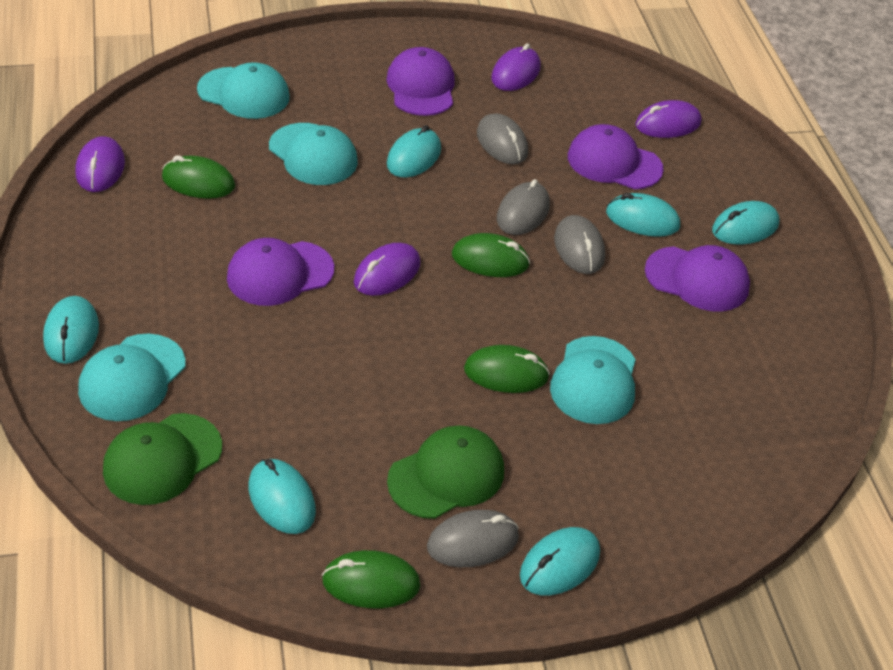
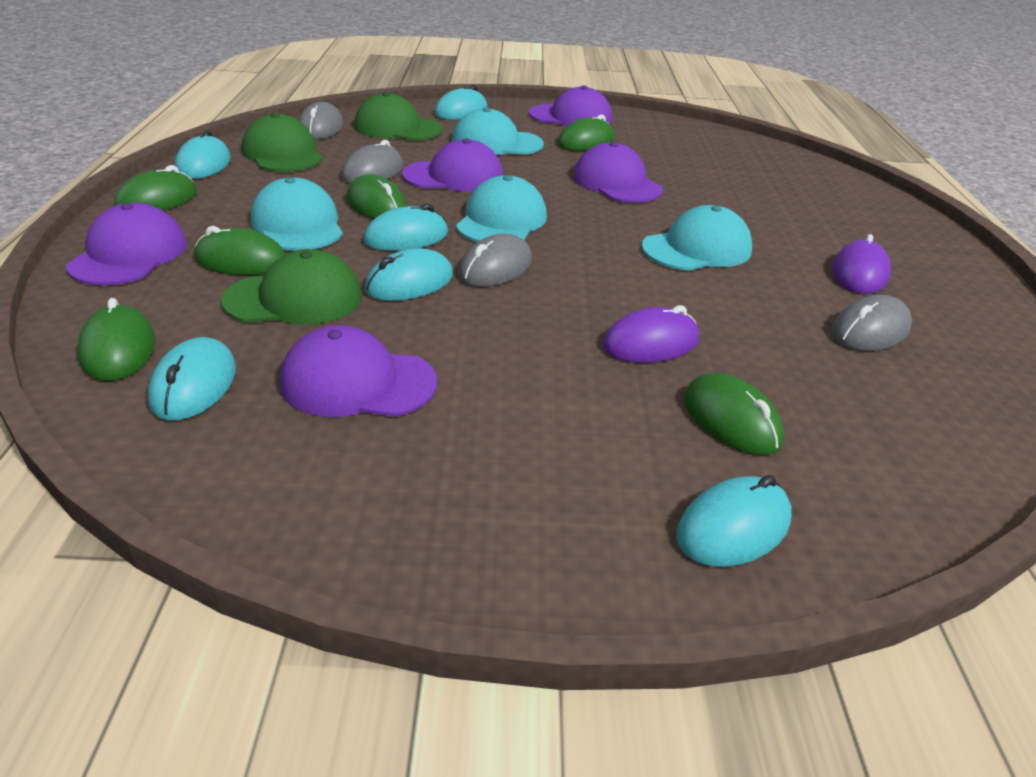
green cap: 2 -> 3
green mouse: 4 -> 6
purple cap: 4 -> 5
purple mouse: 4 -> 2

